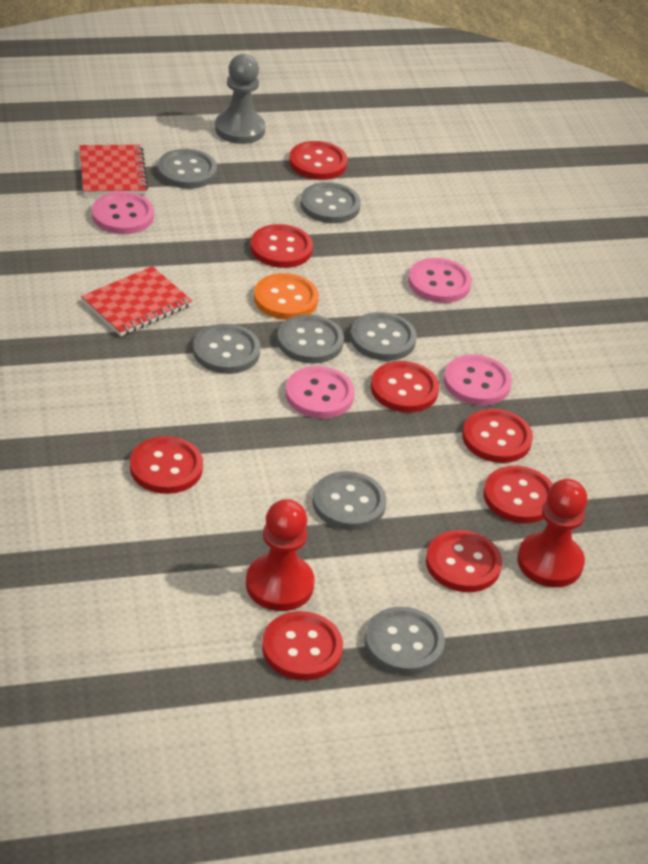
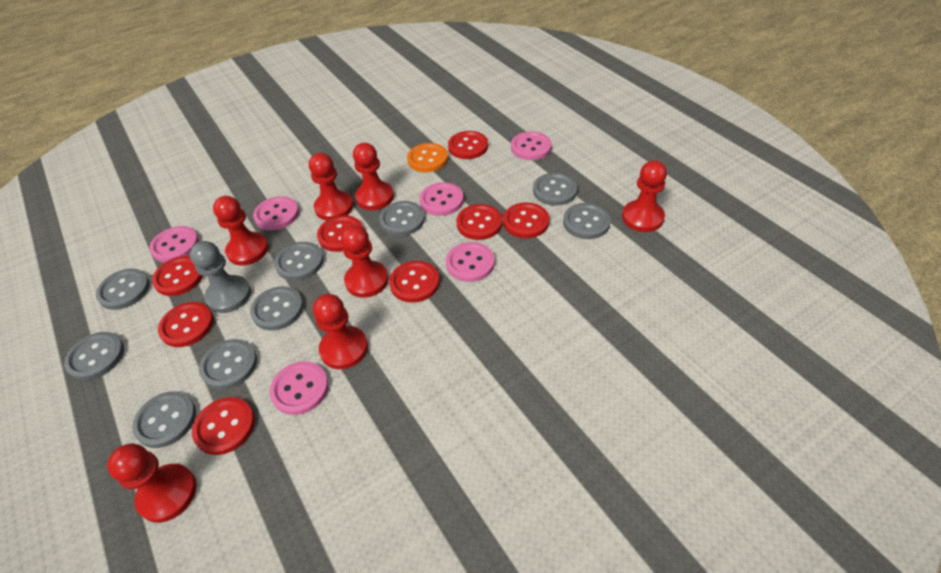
grey button: 7 -> 9
pink button: 4 -> 6
red notebook: 2 -> 0
red pawn: 2 -> 7

